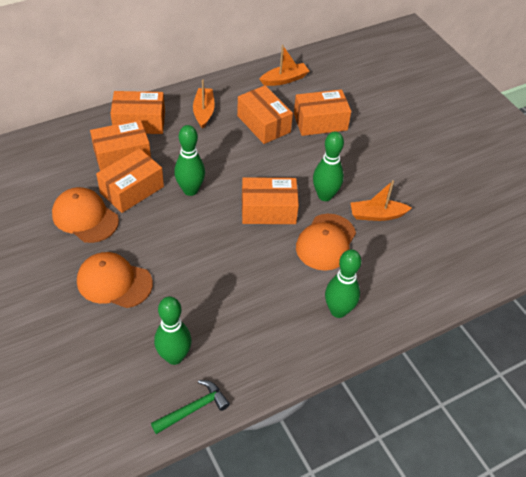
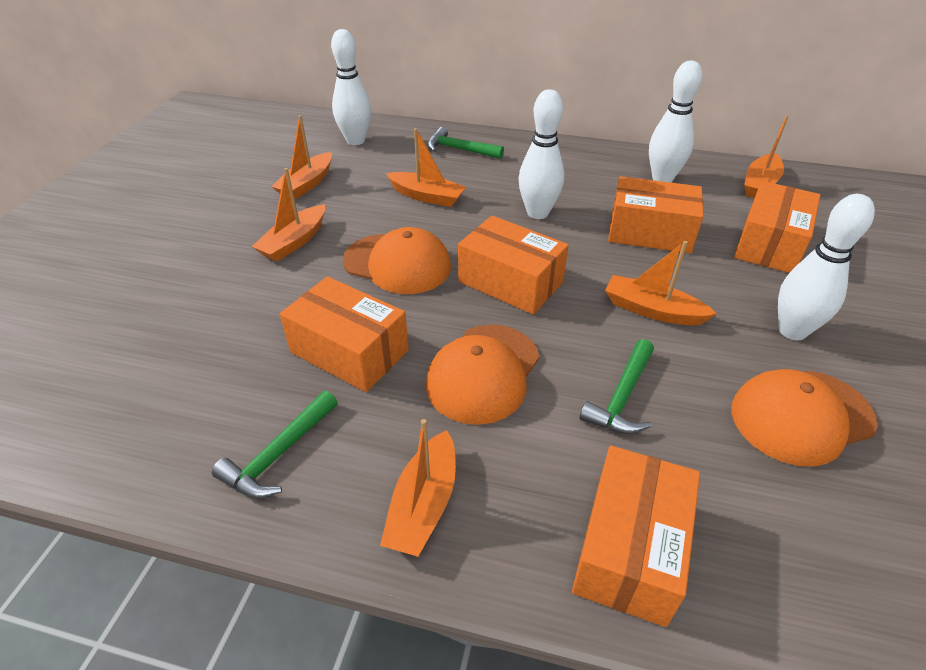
green bowling pin: 4 -> 0
green hammer: 1 -> 3
orange boat: 3 -> 6
orange box: 6 -> 5
white bowling pin: 0 -> 4

